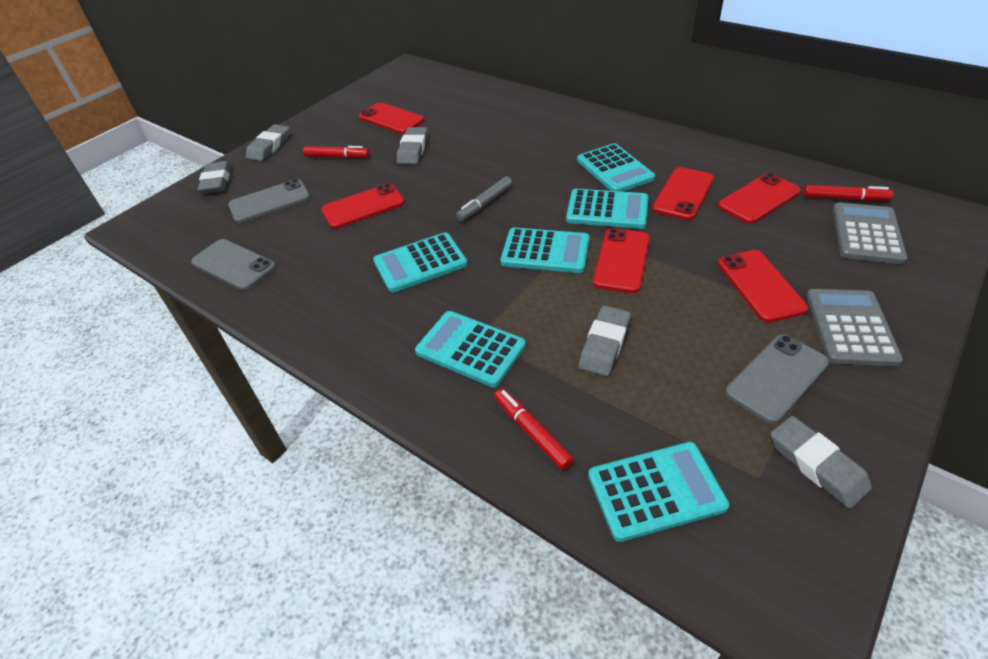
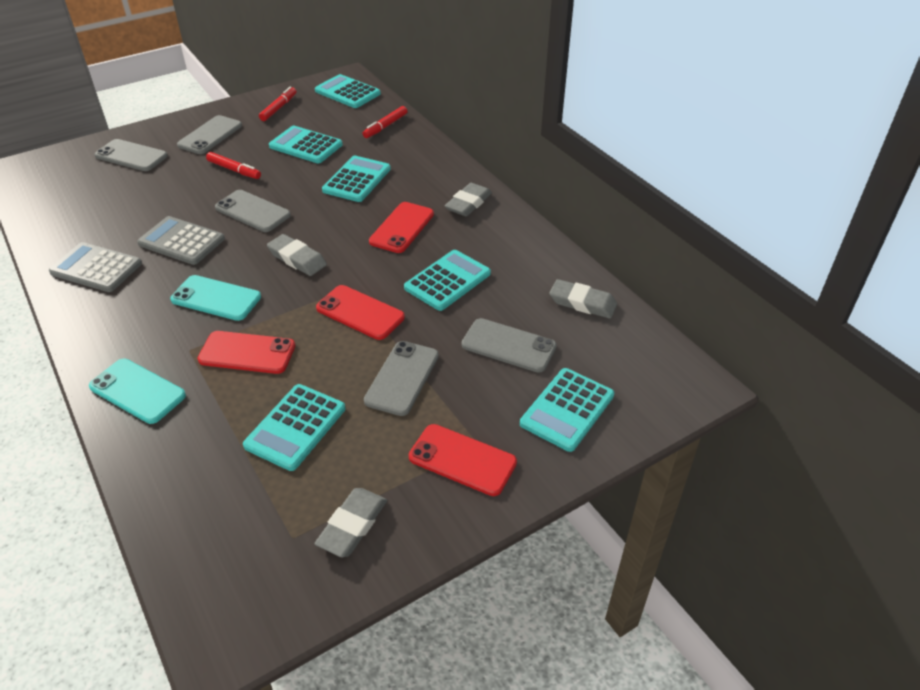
grey eraser: 5 -> 4
grey marker: 1 -> 0
grey phone: 3 -> 5
red phone: 6 -> 4
turquoise phone: 0 -> 2

